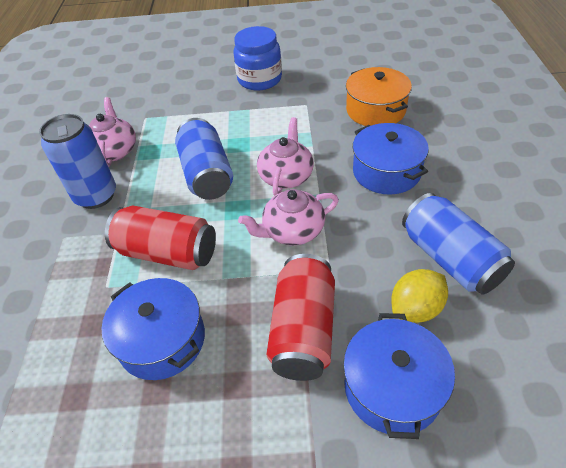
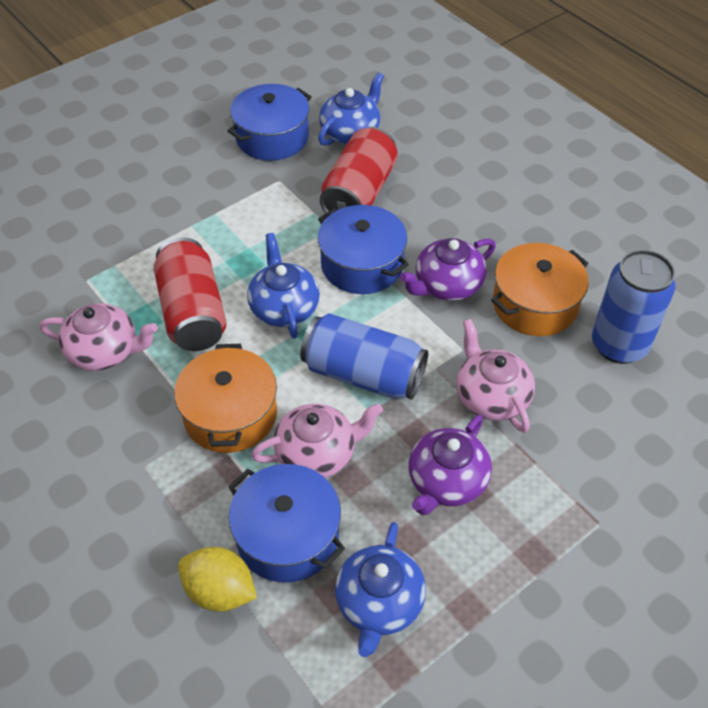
blue can: 3 -> 2
blue jar: 1 -> 0
blue teapot: 0 -> 3
orange pot: 1 -> 2
purple teapot: 0 -> 2

